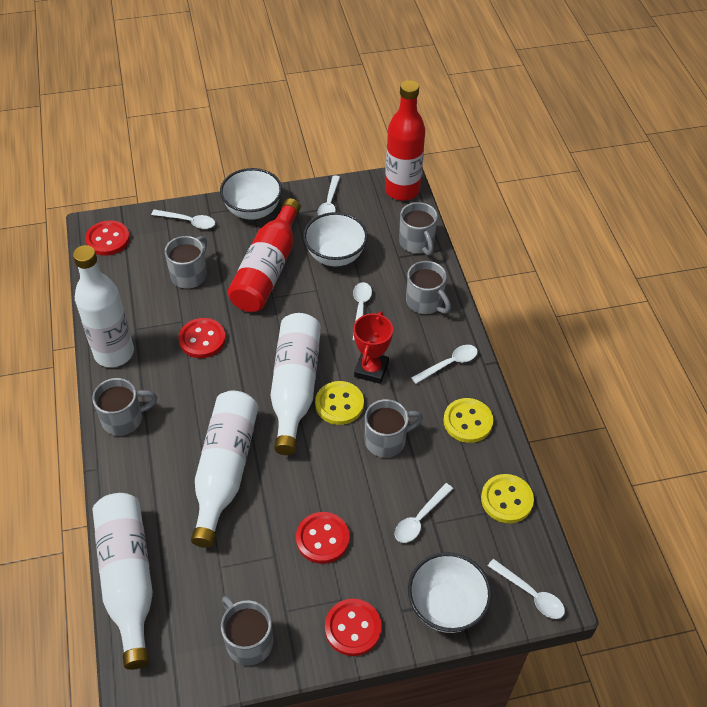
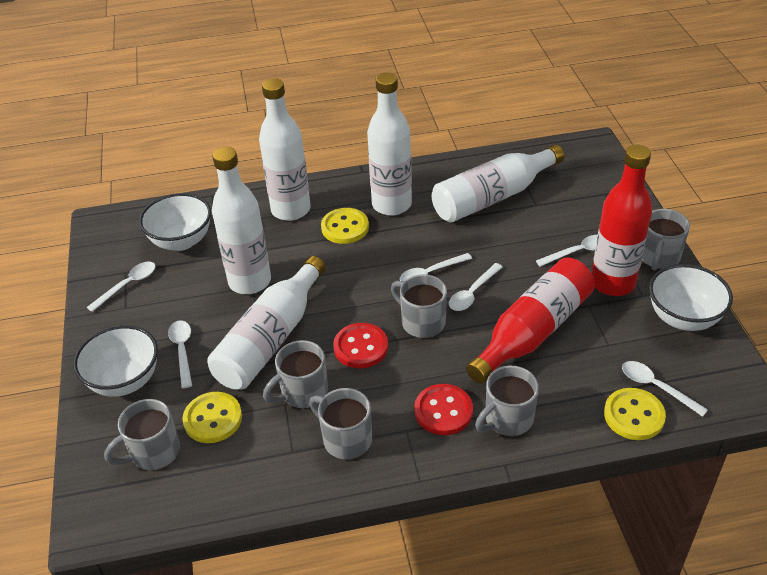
red button: 4 -> 2
red trophy: 1 -> 0
white bottle: 4 -> 5

